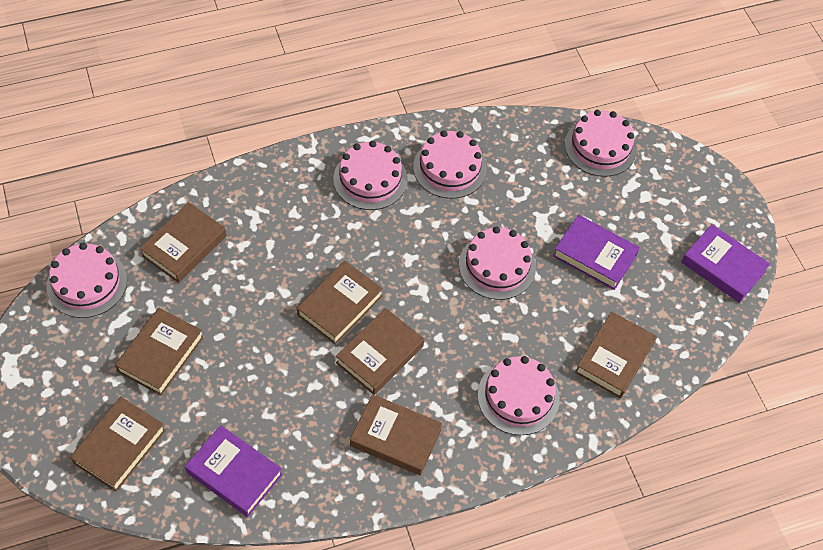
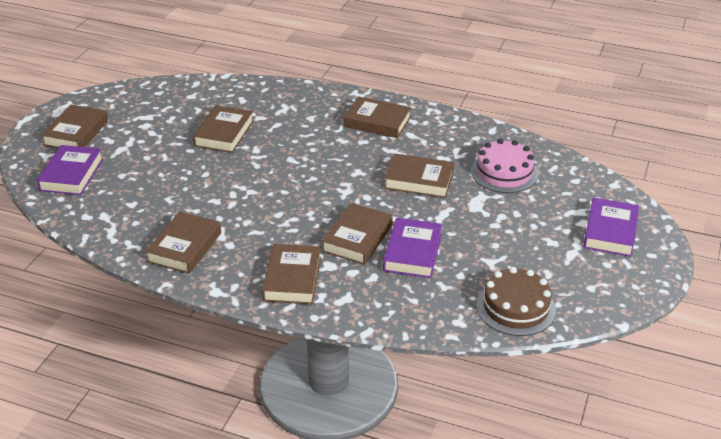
brown cake: 0 -> 1
pink cake: 6 -> 1

